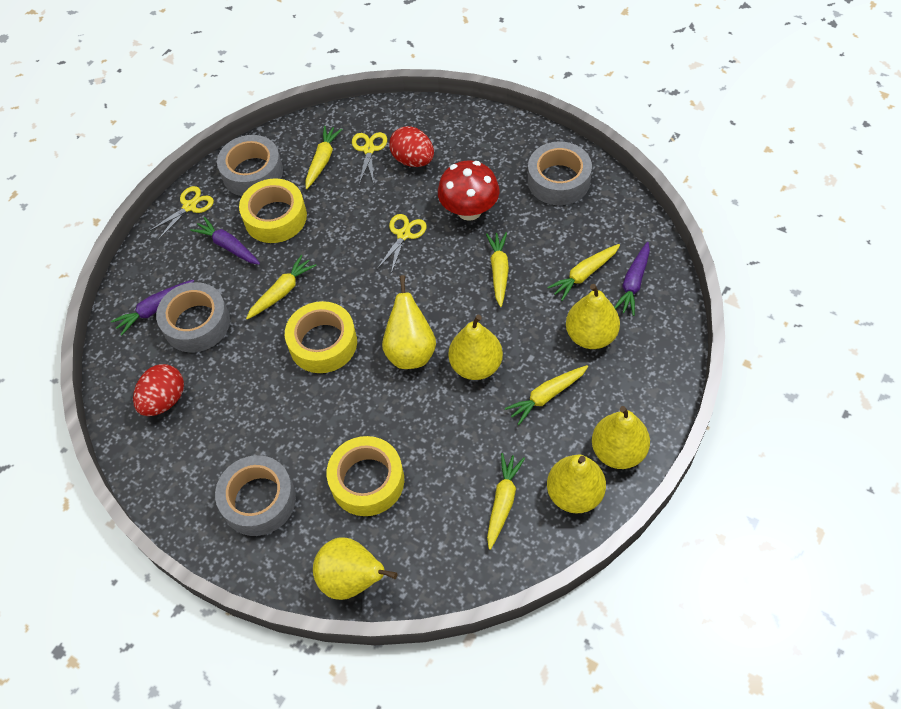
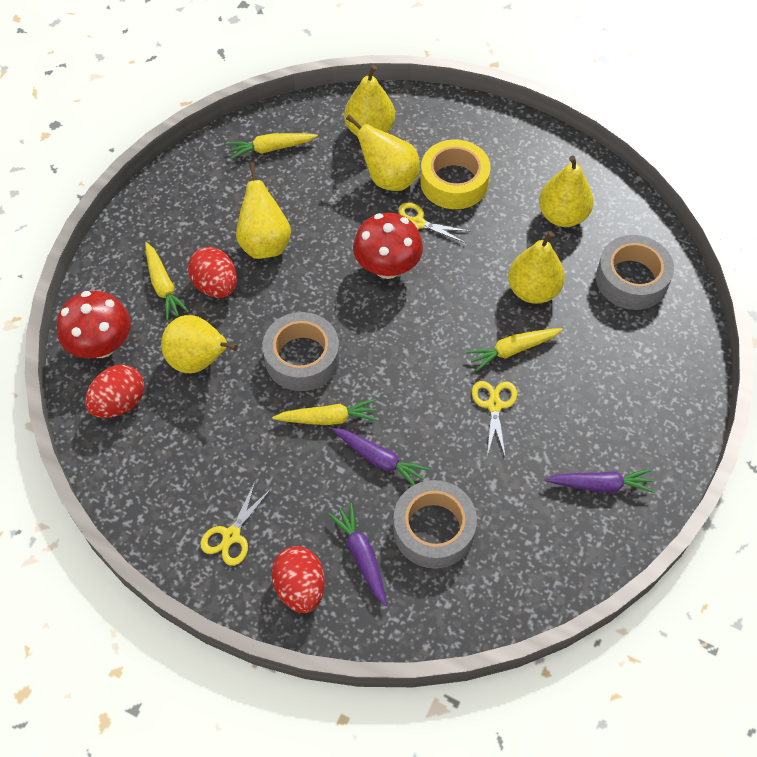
grey tape: 4 -> 3
red egg: 2 -> 3
red mushroom: 1 -> 2
yellow carrot: 6 -> 4
yellow tape: 3 -> 1

